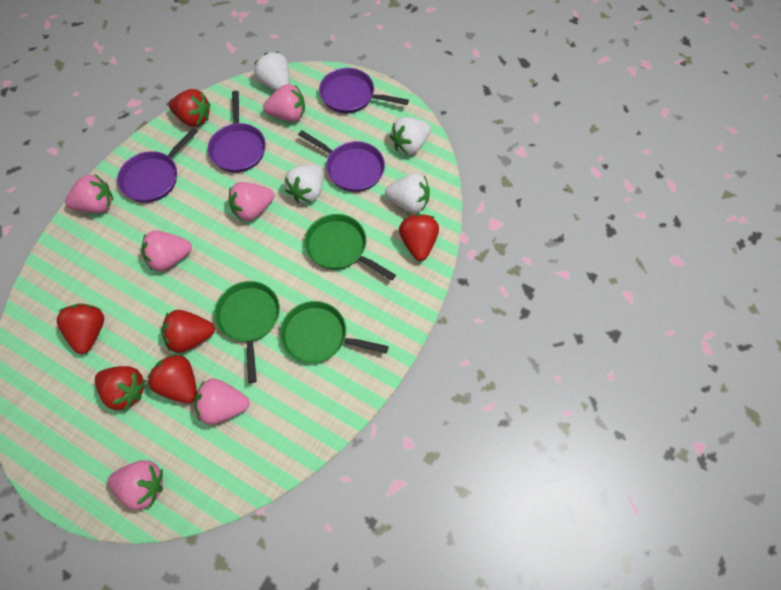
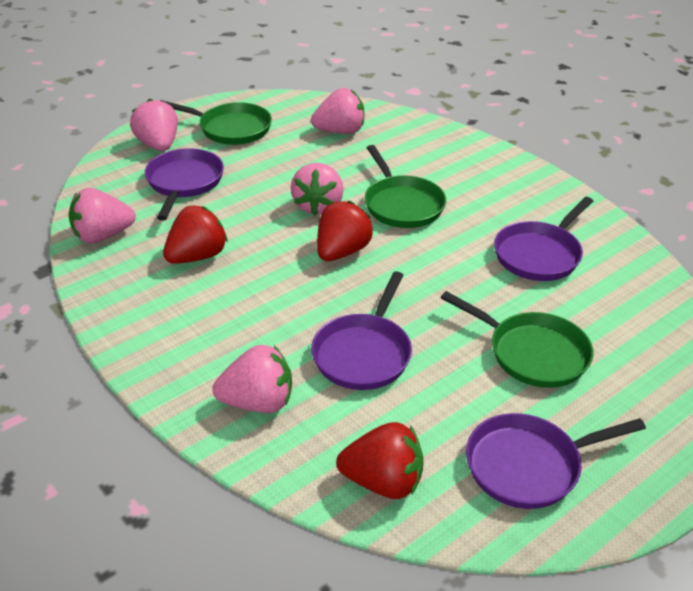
pink strawberry: 6 -> 5
red strawberry: 6 -> 3
white strawberry: 4 -> 0

